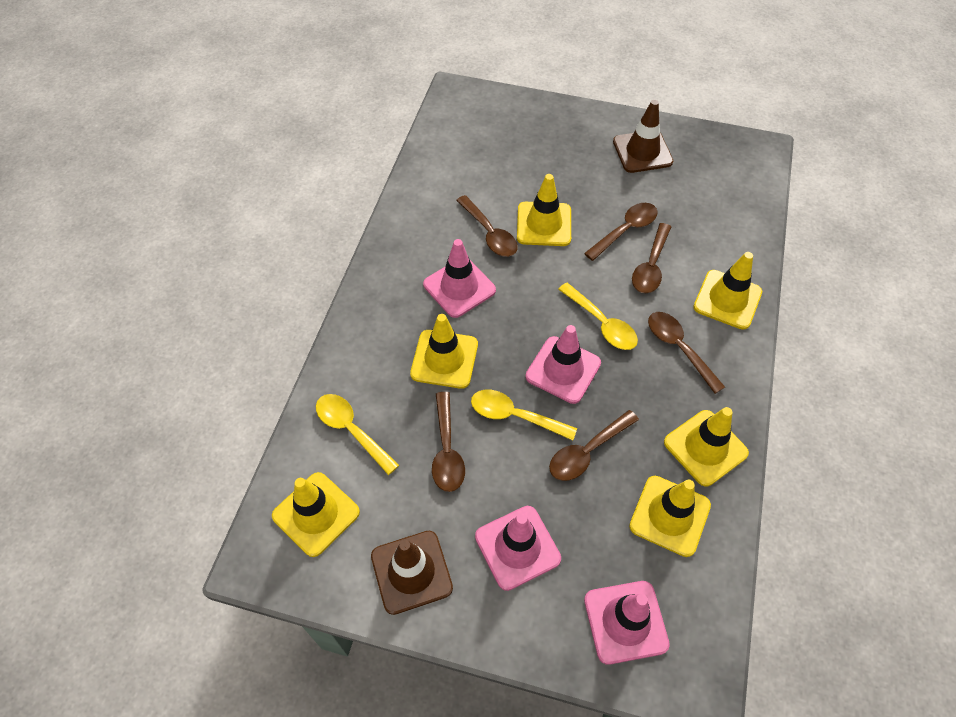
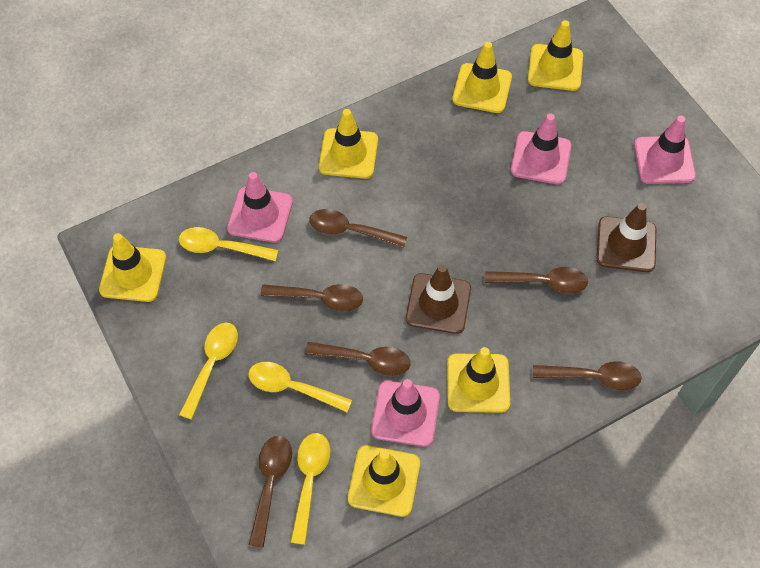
yellow spoon: 3 -> 4

